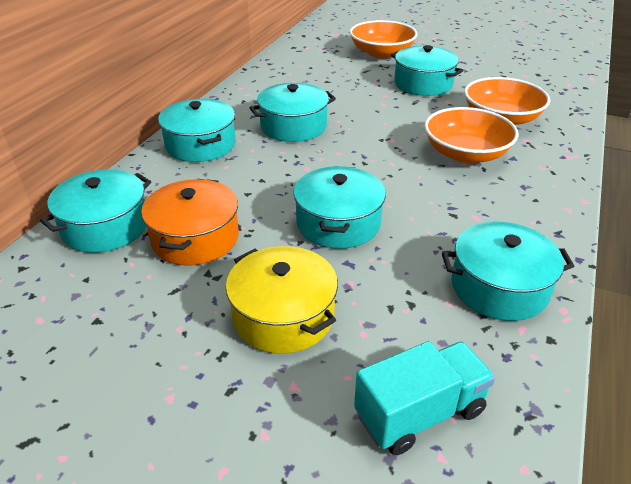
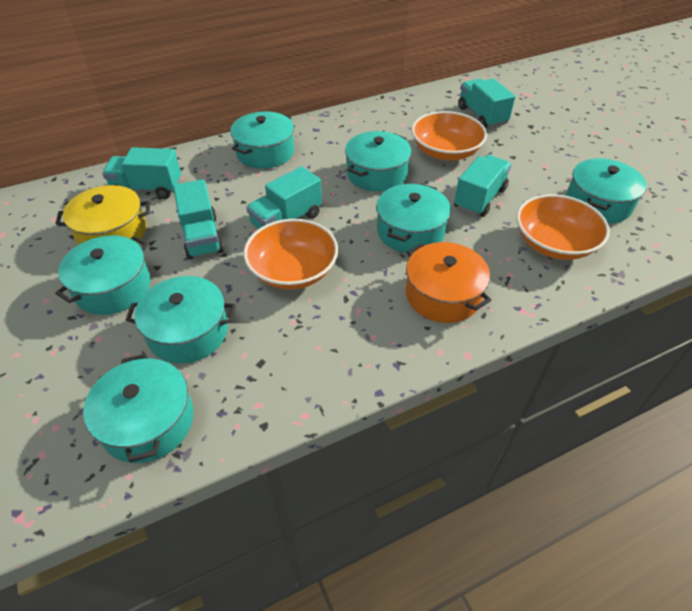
turquoise pot: 6 -> 7
turquoise truck: 1 -> 5

